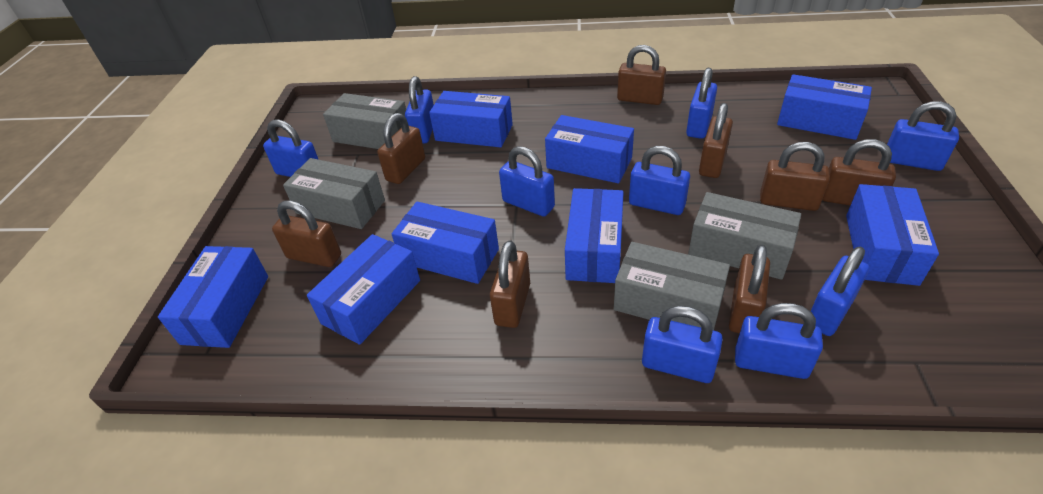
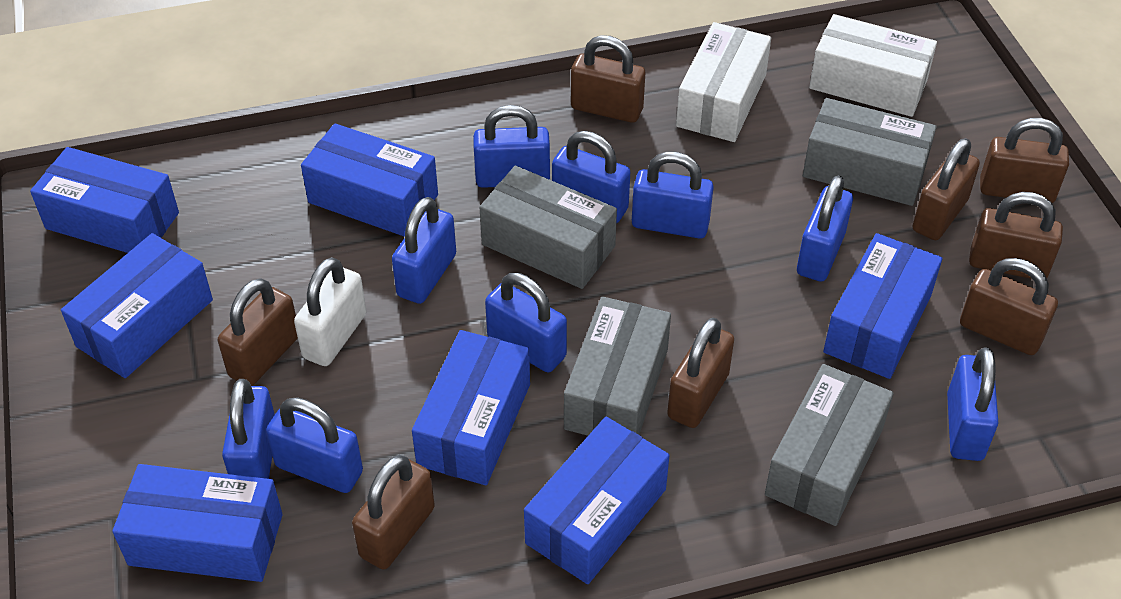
blue box: 8 -> 7
white box: 0 -> 2
white padlock: 0 -> 1

